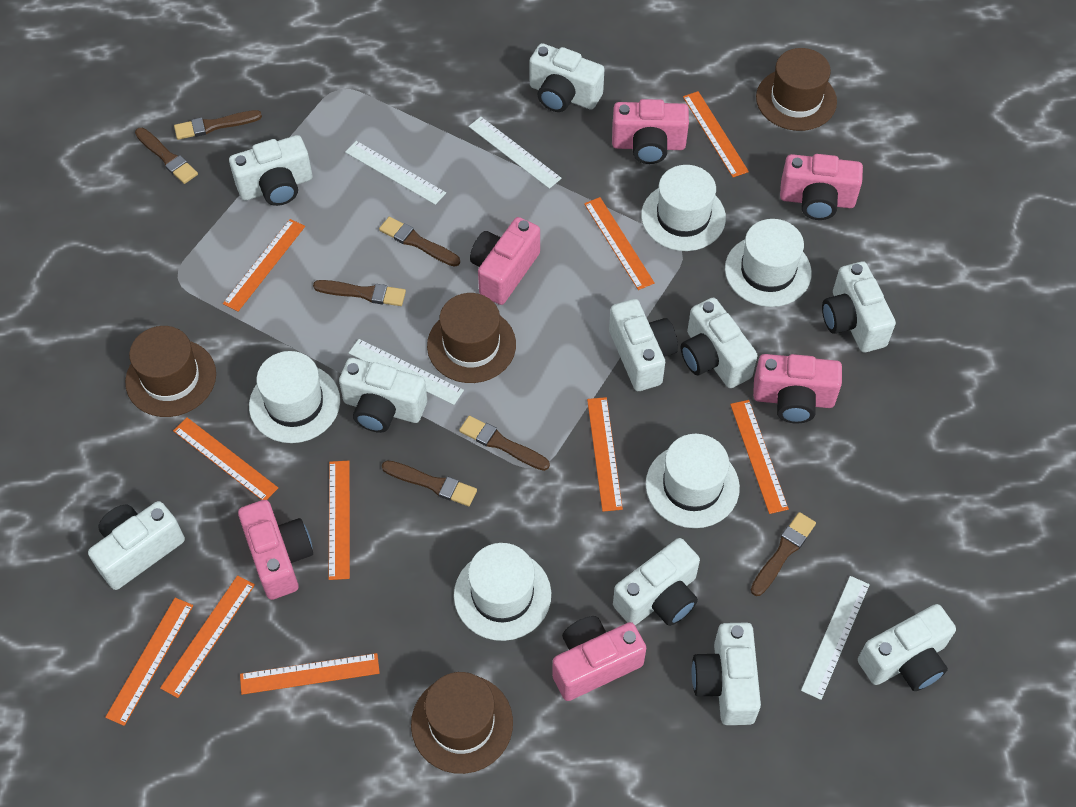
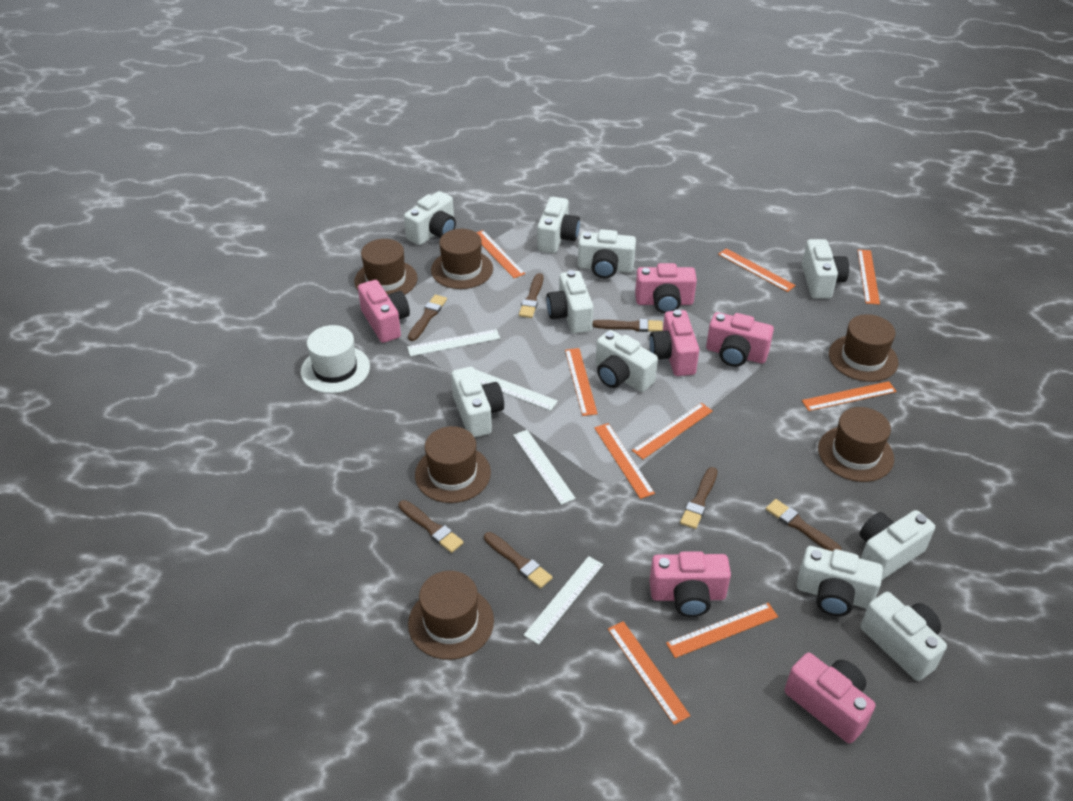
brown hat: 4 -> 6
orange ruler: 10 -> 9
white hat: 5 -> 1

